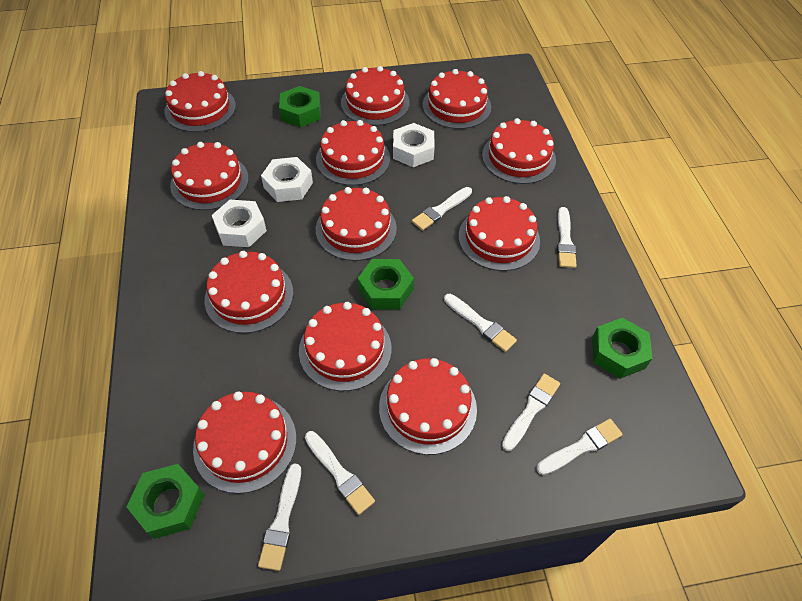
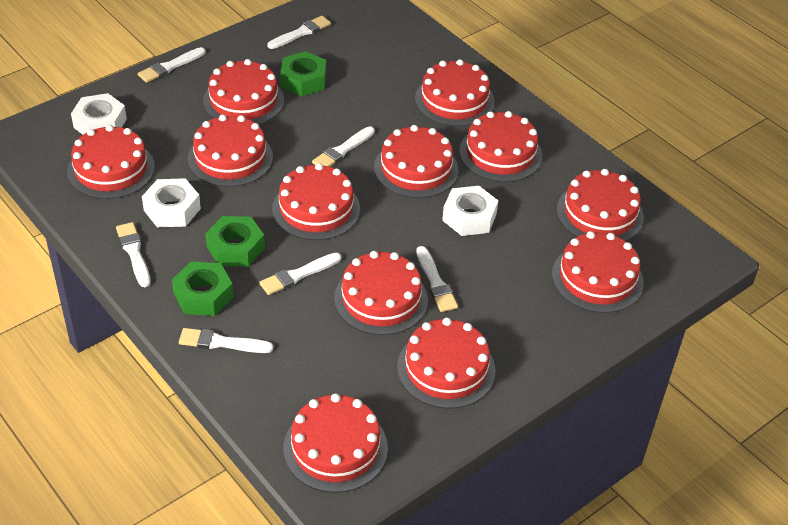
green nut: 4 -> 3

